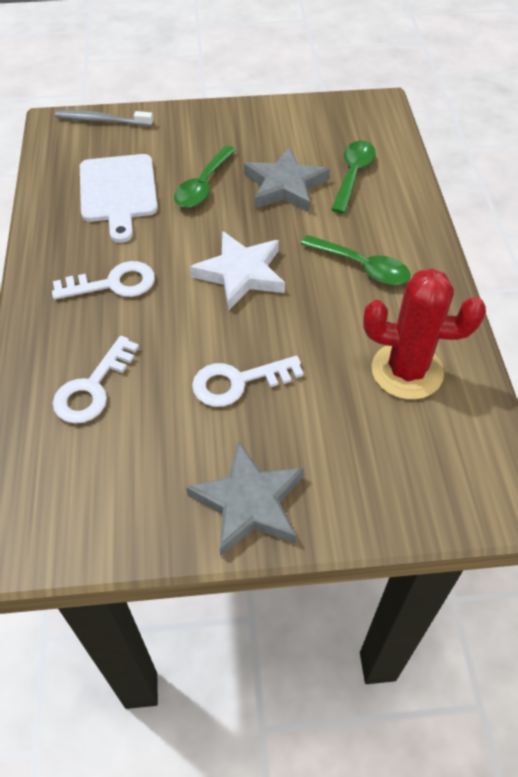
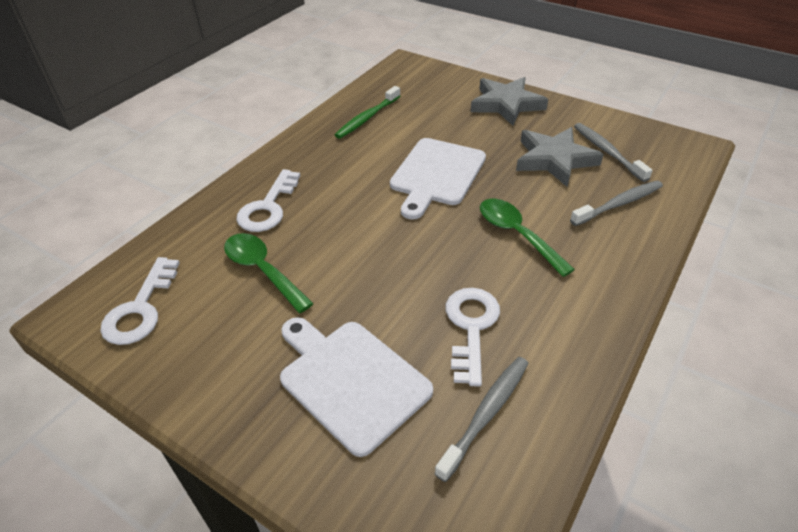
green spoon: 3 -> 2
green toothbrush: 0 -> 1
grey toothbrush: 1 -> 3
red cactus: 1 -> 0
white cutting board: 1 -> 2
white star: 1 -> 0

